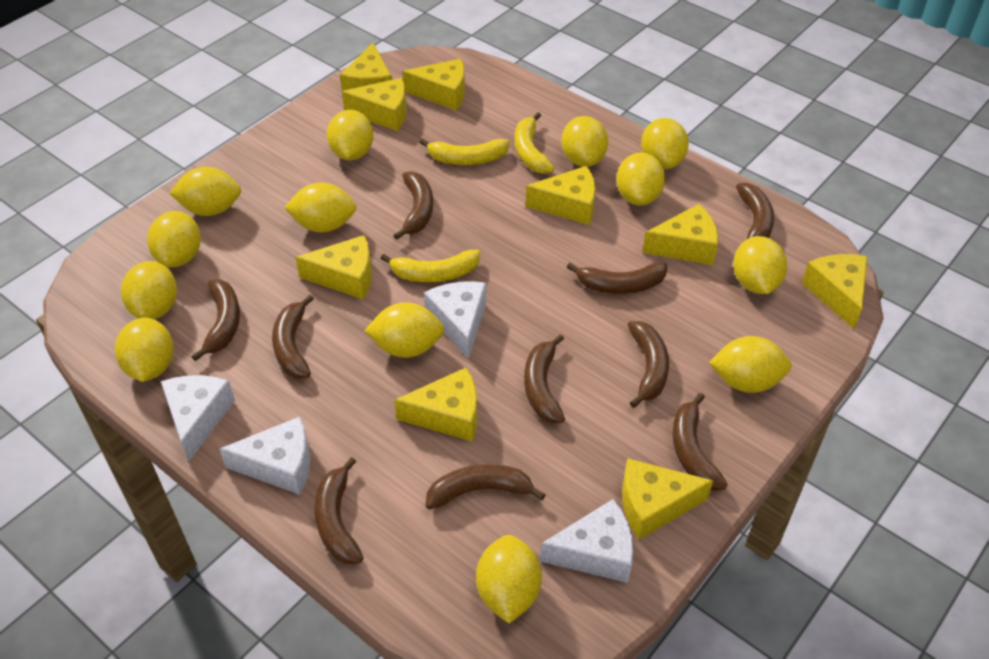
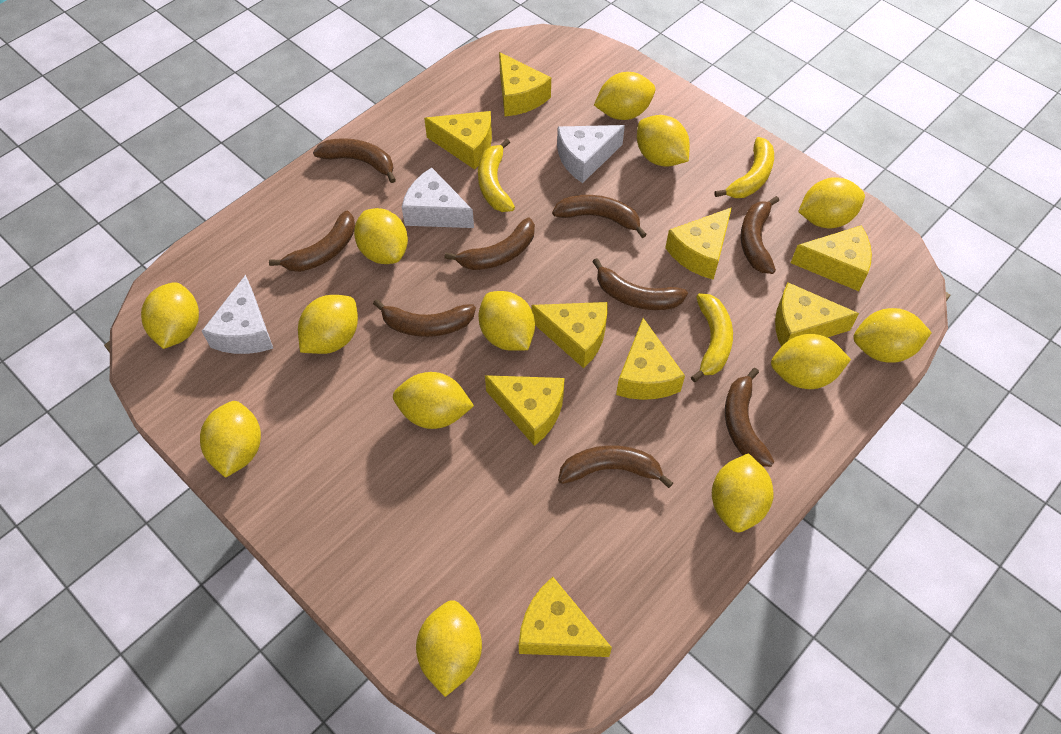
brown banana: 10 -> 9
white cheese: 4 -> 3

